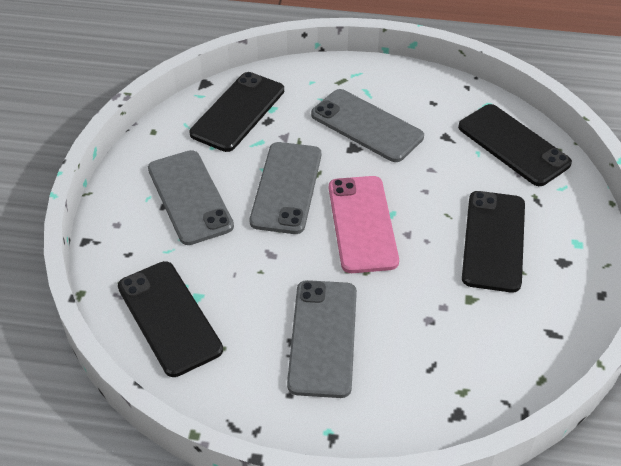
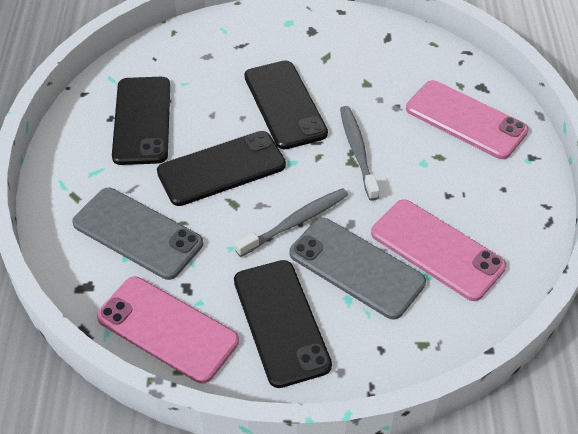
grey phone: 4 -> 2
grey toothbrush: 0 -> 2
pink phone: 1 -> 3

